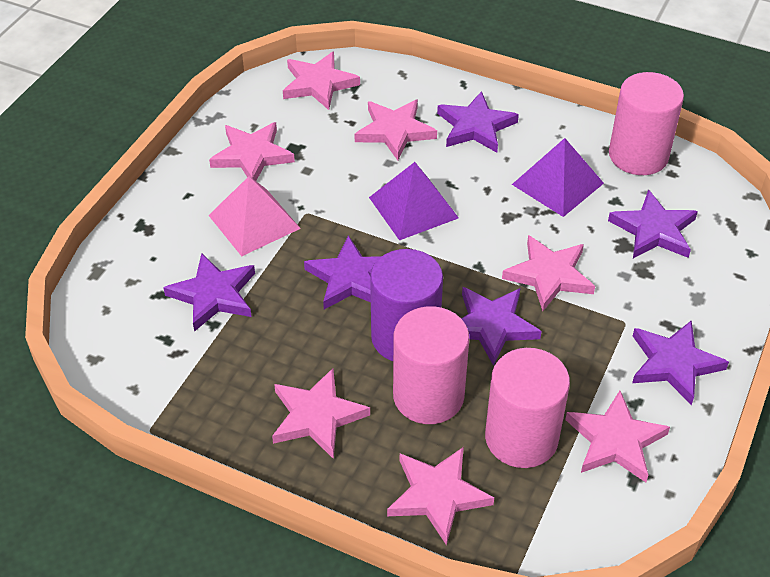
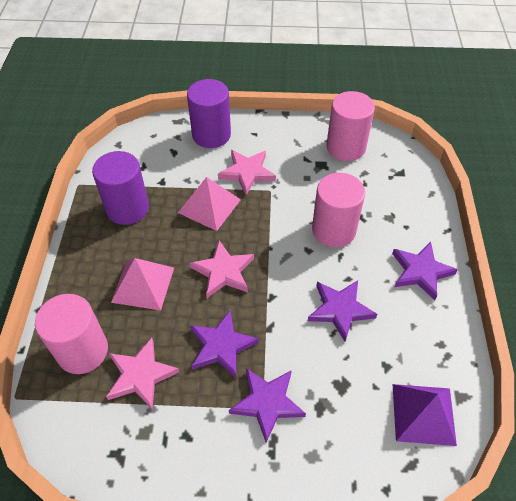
pink pyramid: 1 -> 2
pink star: 7 -> 3
purple cylinder: 1 -> 2
purple pyramid: 2 -> 1
purple star: 6 -> 4

